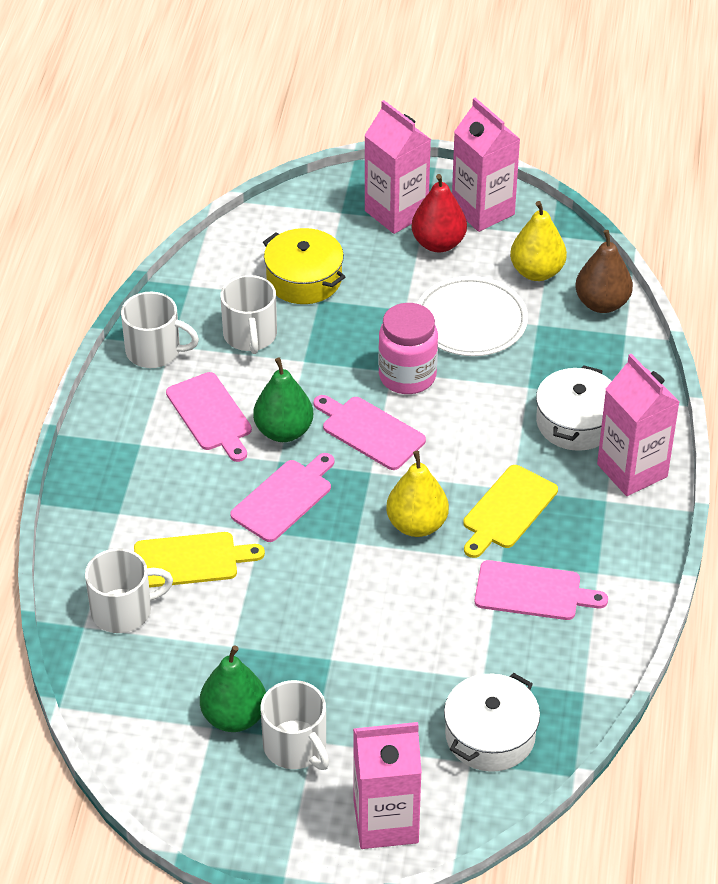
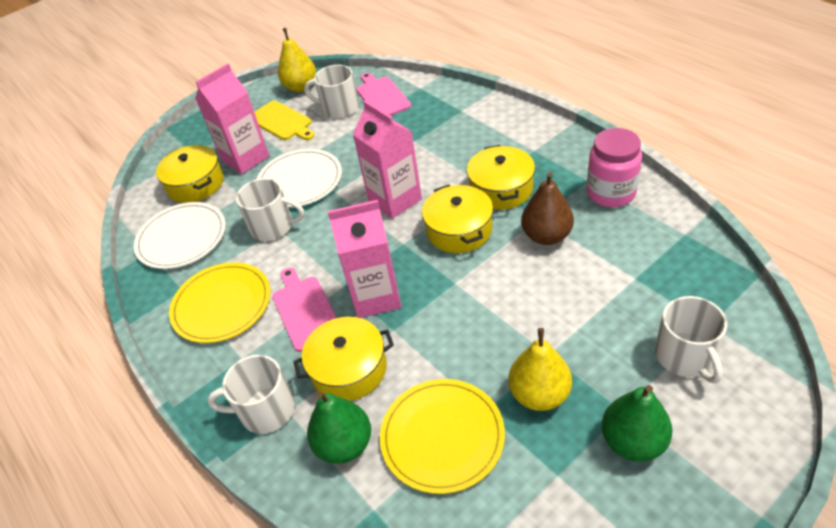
pink carton: 4 -> 3
pink cutting board: 4 -> 2
red pear: 1 -> 0
white plate: 1 -> 2
white pot: 2 -> 0
yellow cutting board: 2 -> 1
yellow plate: 0 -> 2
yellow pot: 1 -> 4

